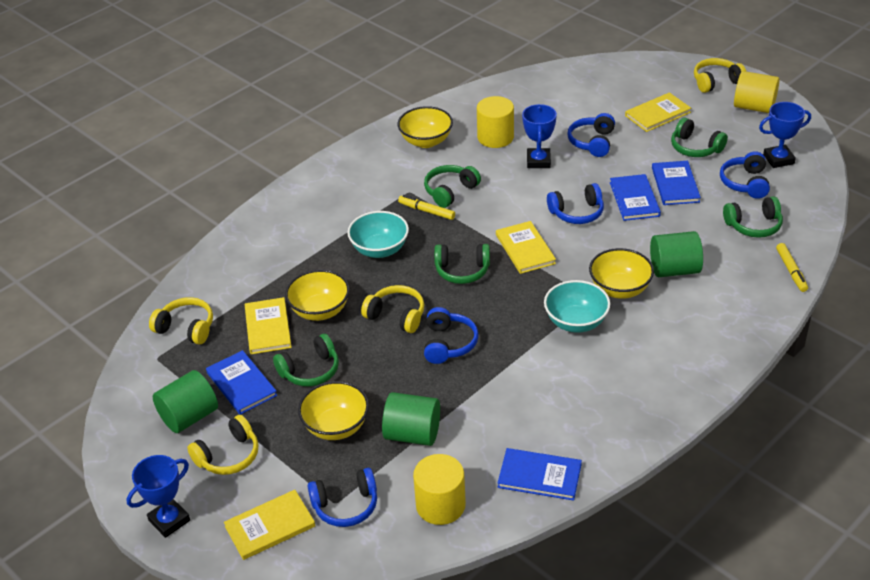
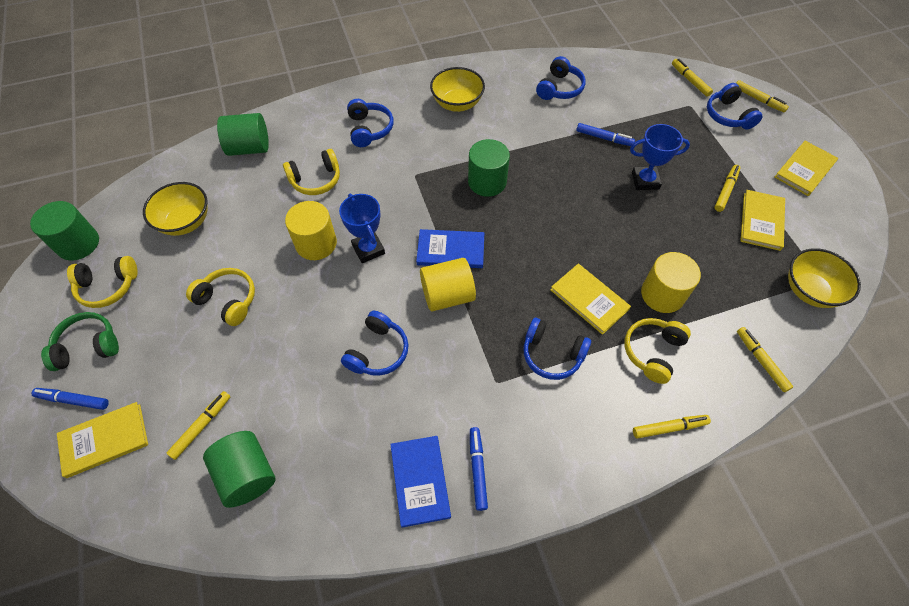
blue book: 4 -> 2
blue marker: 0 -> 3
blue trophy: 3 -> 2
green cylinder: 3 -> 4
green headphones: 5 -> 1
turquoise bowl: 2 -> 0
yellow bowl: 4 -> 3
yellow marker: 2 -> 6

